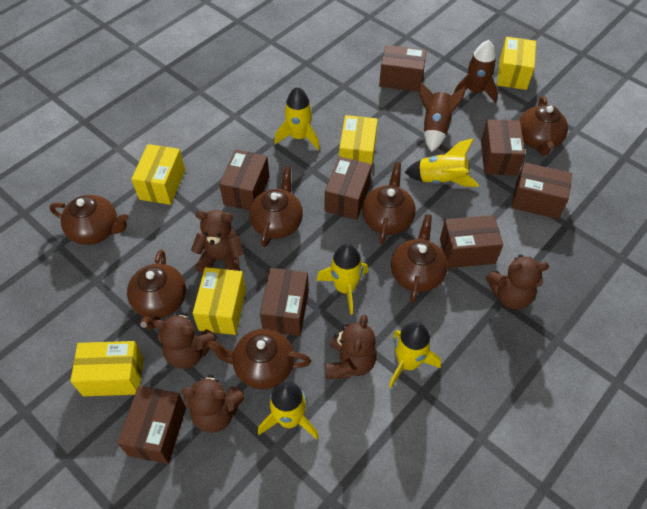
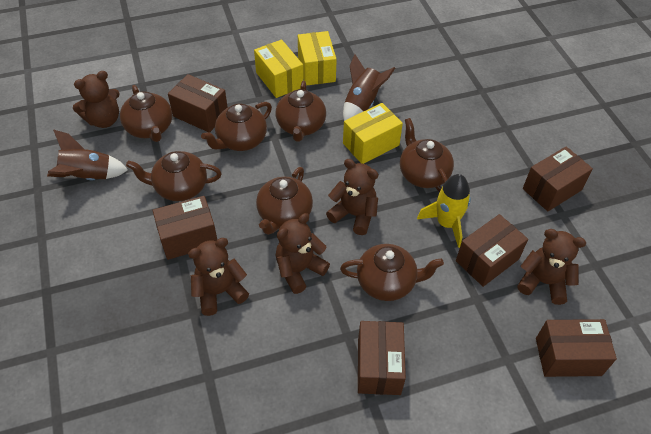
brown box: 8 -> 6
yellow box: 5 -> 3
yellow rocket: 5 -> 1

